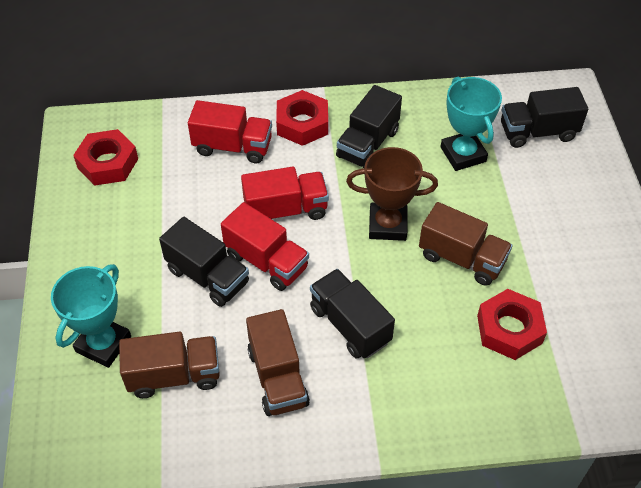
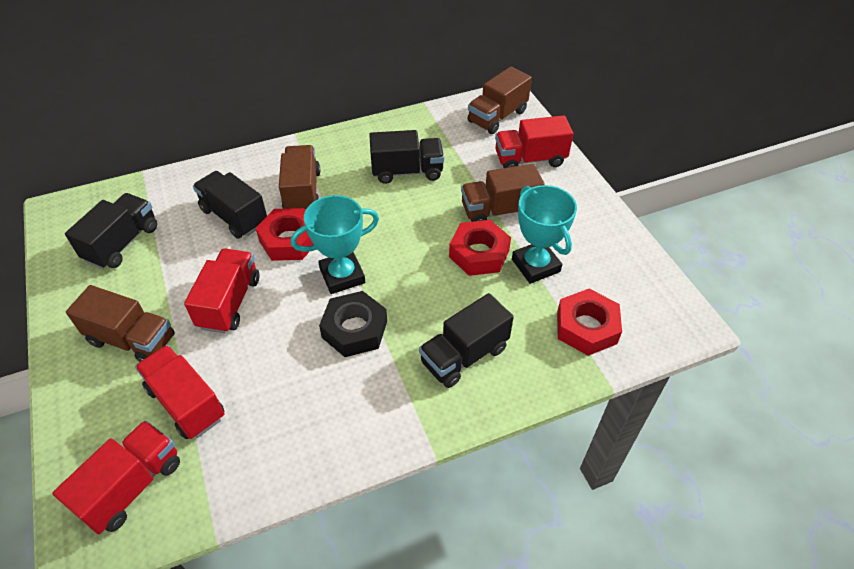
black nut: 0 -> 1
brown trophy: 1 -> 0
brown truck: 3 -> 4
red truck: 3 -> 4

